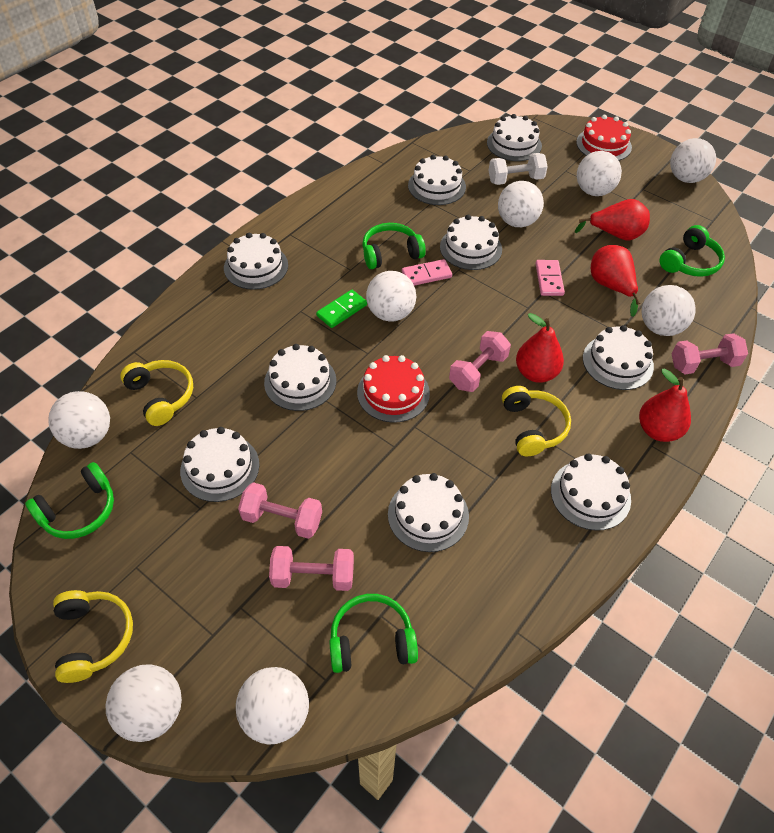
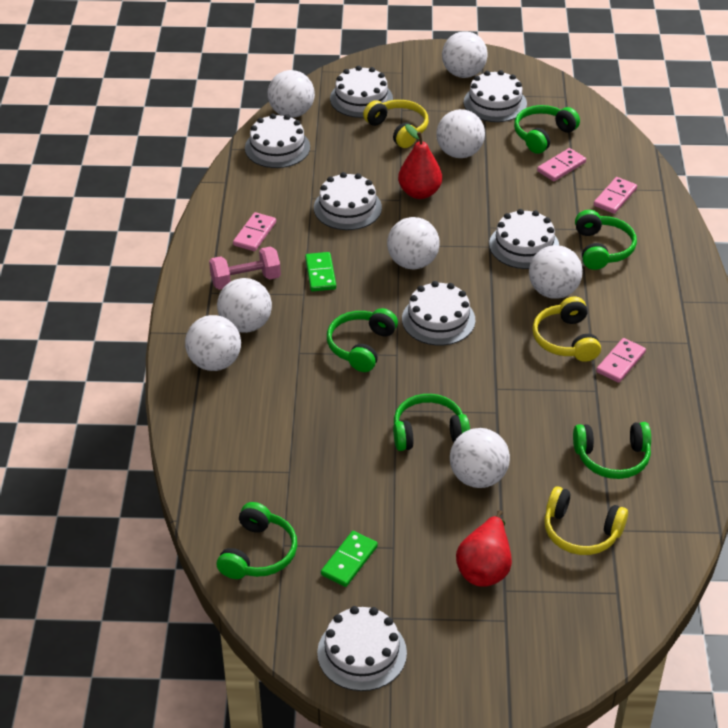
green domino: 1 -> 2
green headphones: 4 -> 6
pink domino: 2 -> 4
pink dumbbell: 4 -> 1
red cake: 2 -> 0
red pear: 4 -> 2
white cake: 9 -> 7
white dumbbell: 1 -> 0

